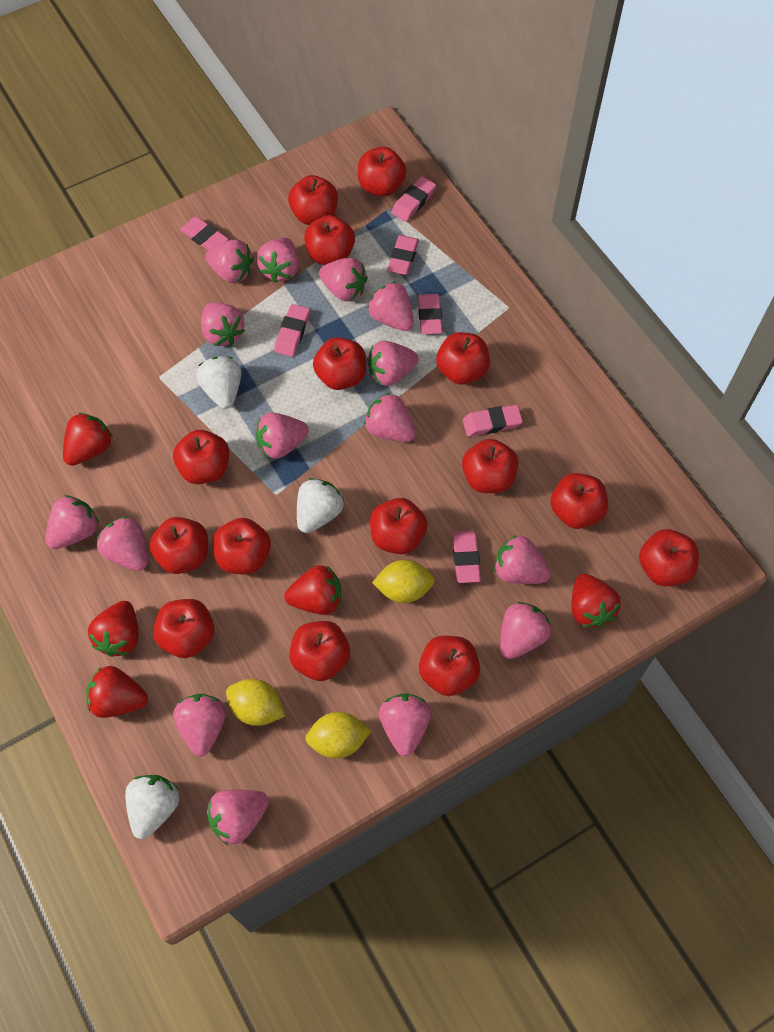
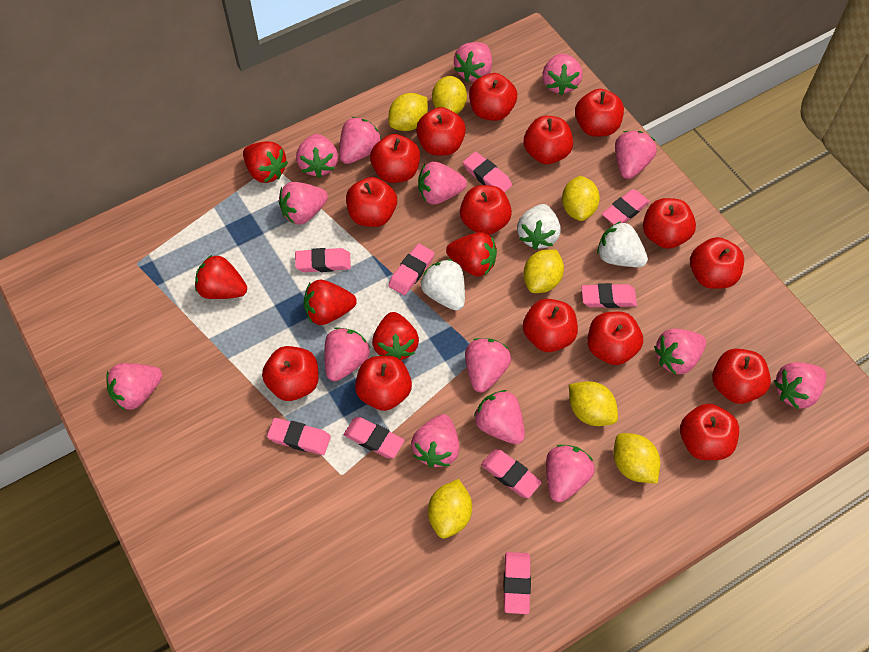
pink eraser: 7 -> 9
yellow lemon: 3 -> 7

